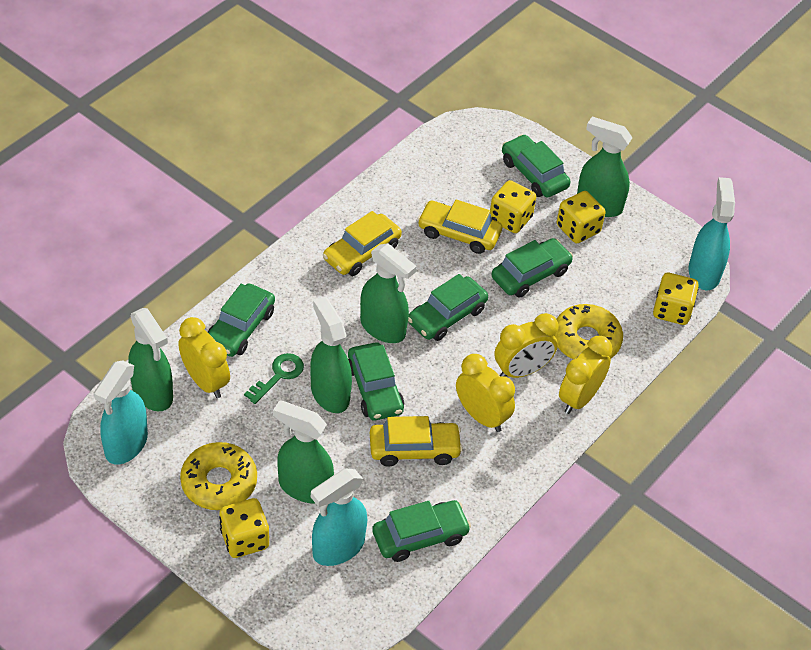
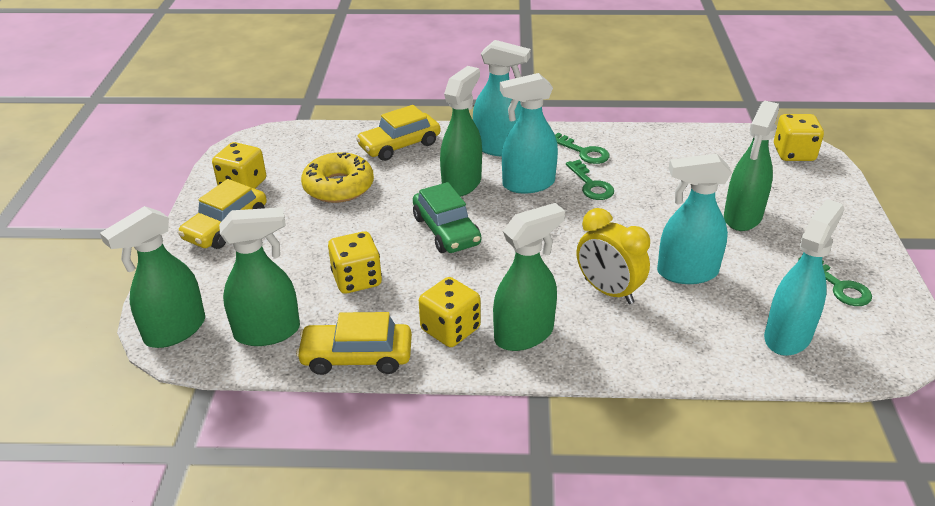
green car: 6 -> 1
green key: 1 -> 3
turquoise spray bottle: 3 -> 4
yellow clock: 4 -> 1
yellow donut: 2 -> 1

